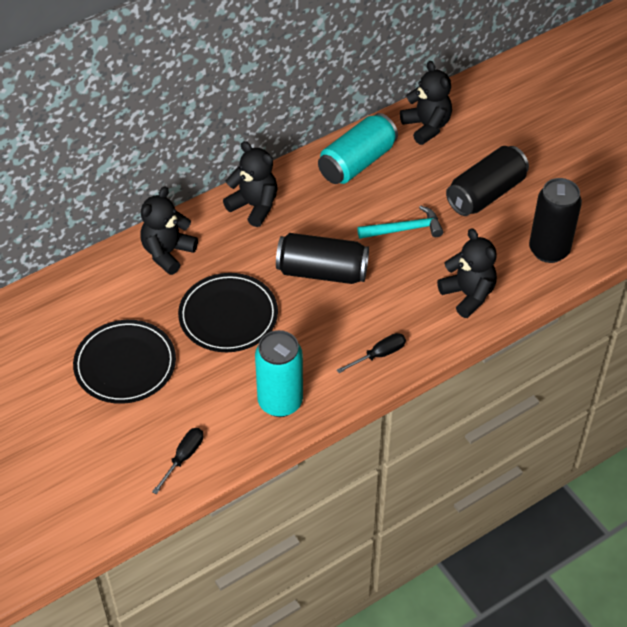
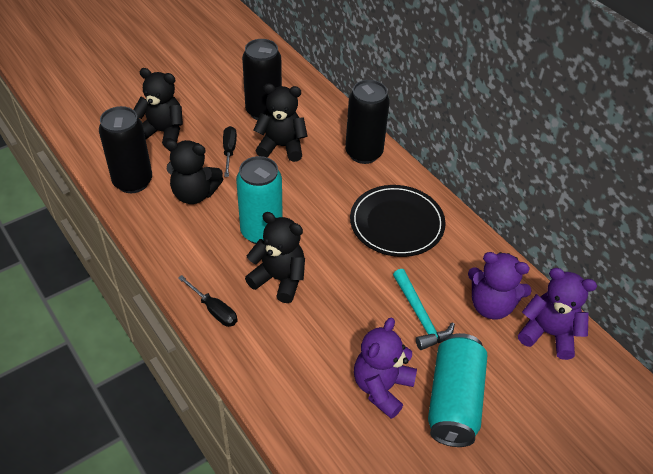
black plate: 2 -> 1
purple teddy bear: 0 -> 3

